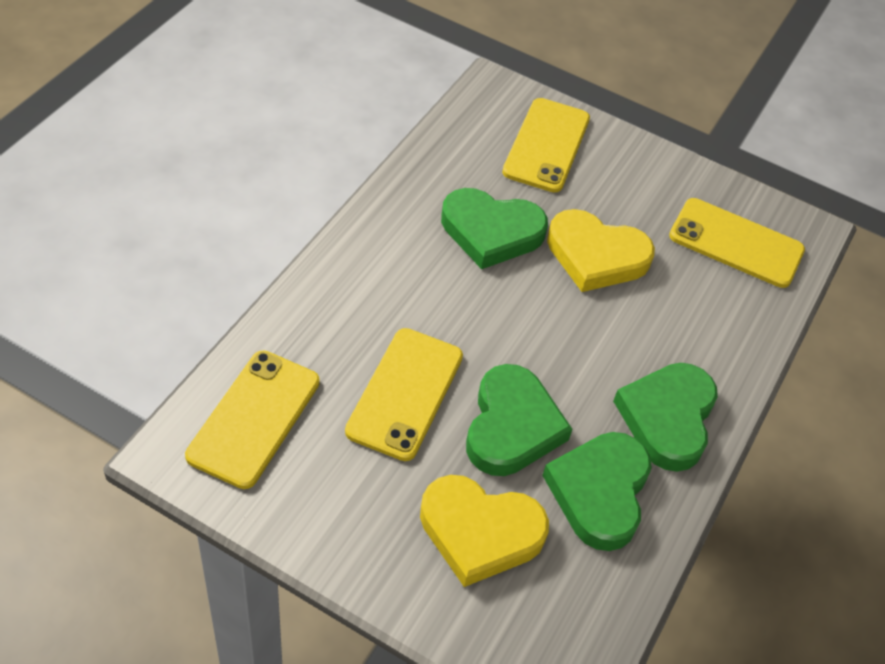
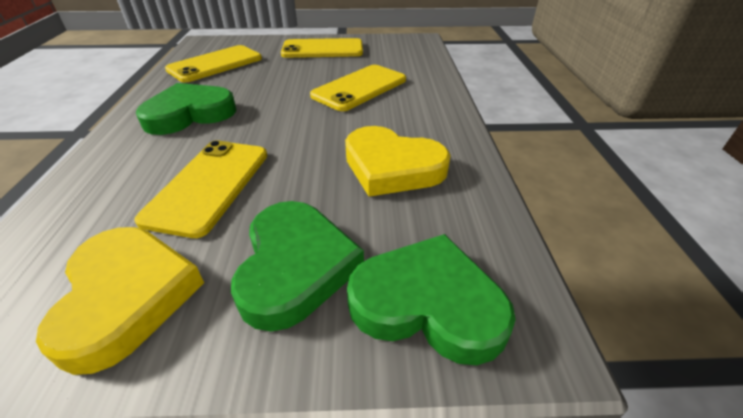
green heart: 4 -> 3

